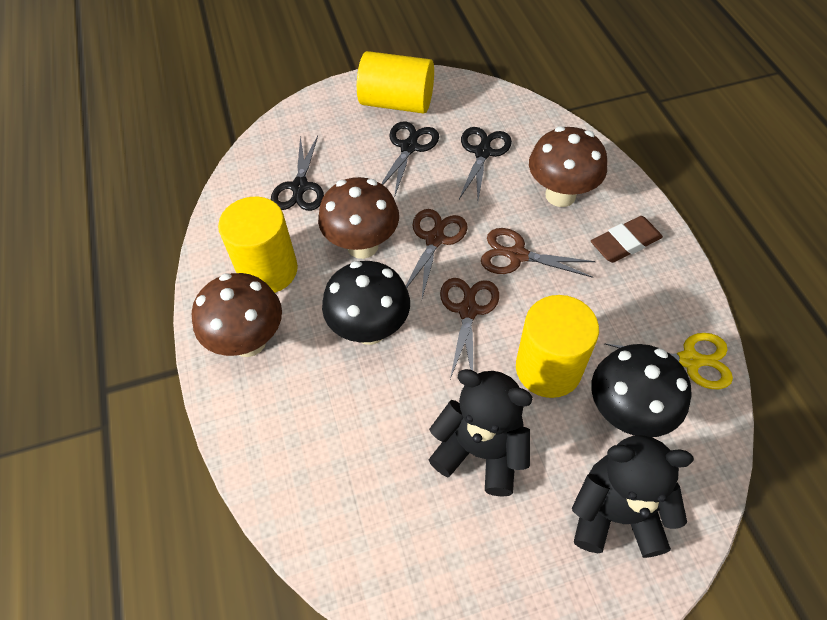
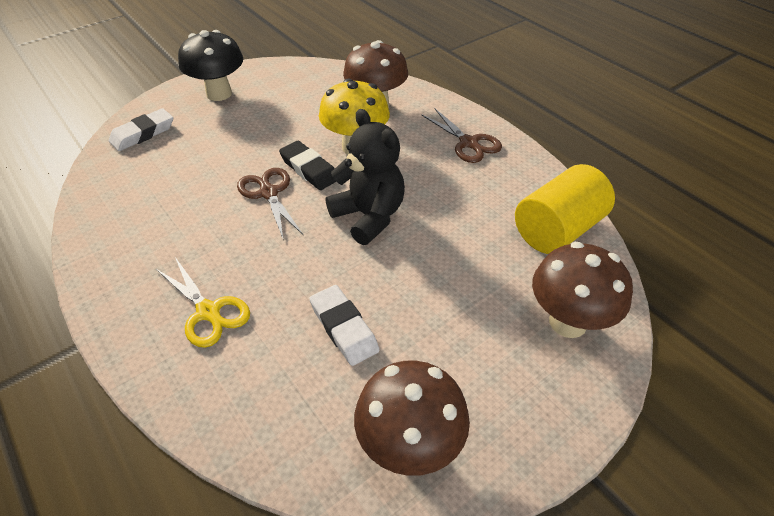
black eraser: 0 -> 1
black mushroom: 2 -> 1
black scissors: 3 -> 0
black teddy bear: 2 -> 1
brown eraser: 1 -> 0
brown scissors: 3 -> 2
white eraser: 0 -> 2
yellow cylinder: 3 -> 1
yellow mushroom: 0 -> 1

